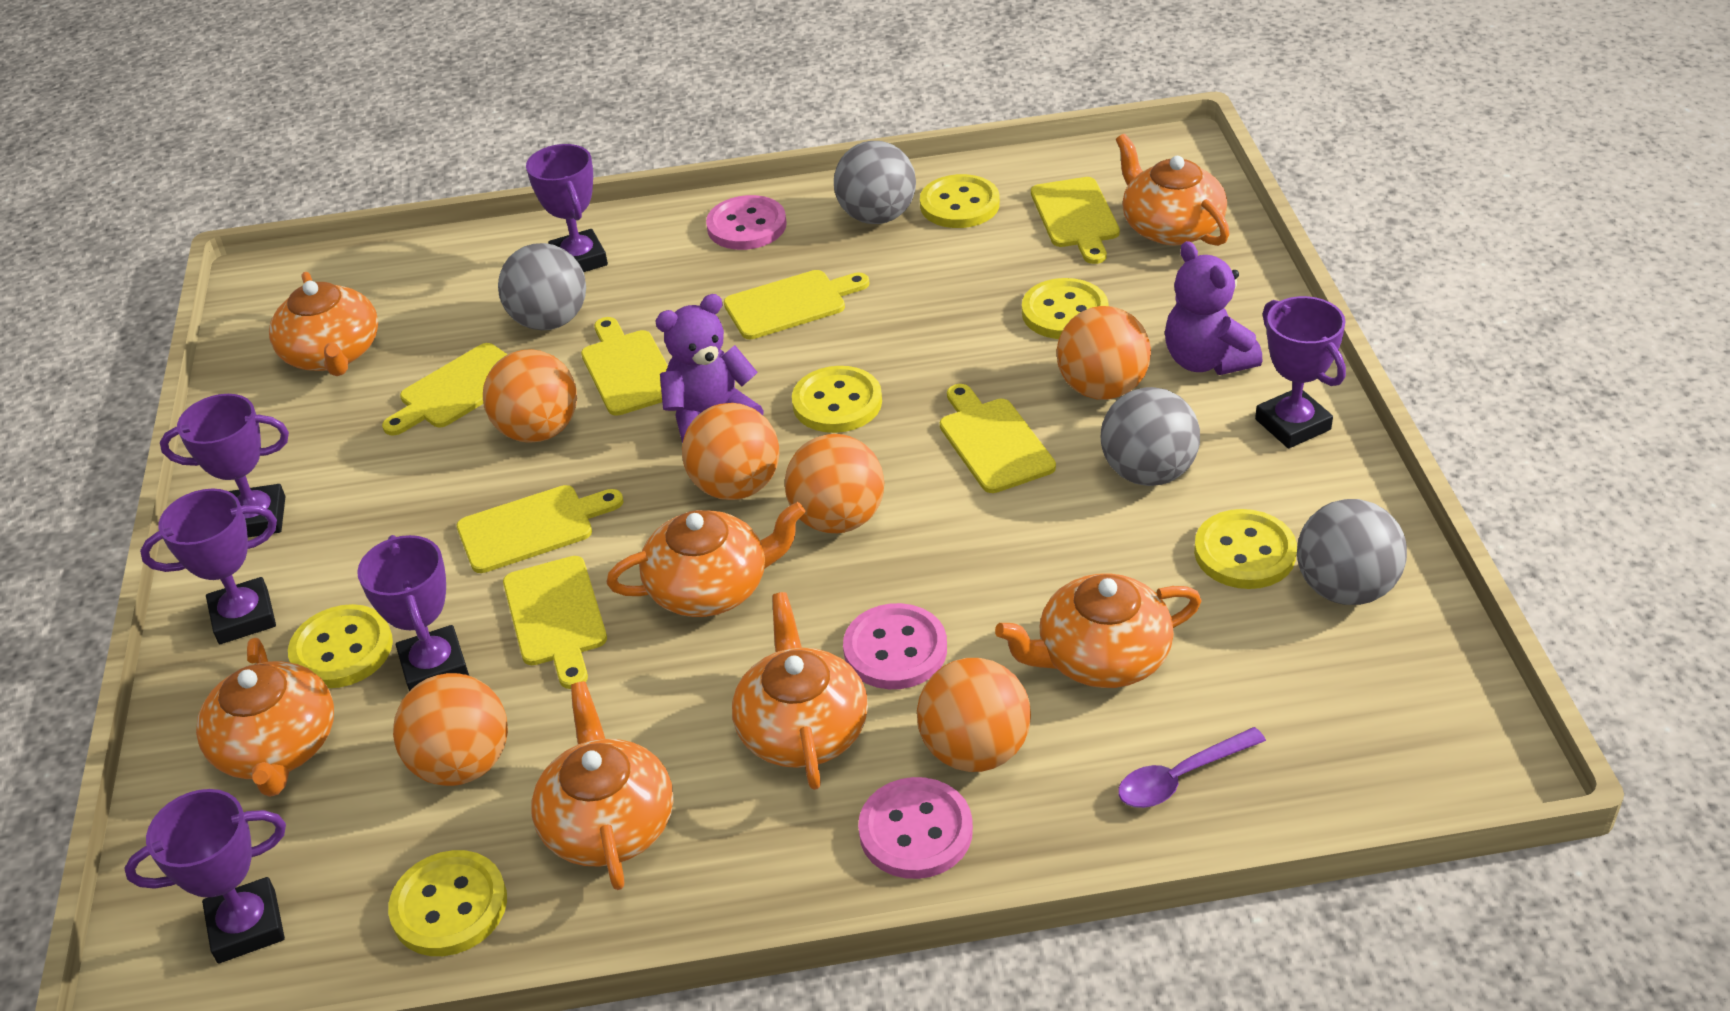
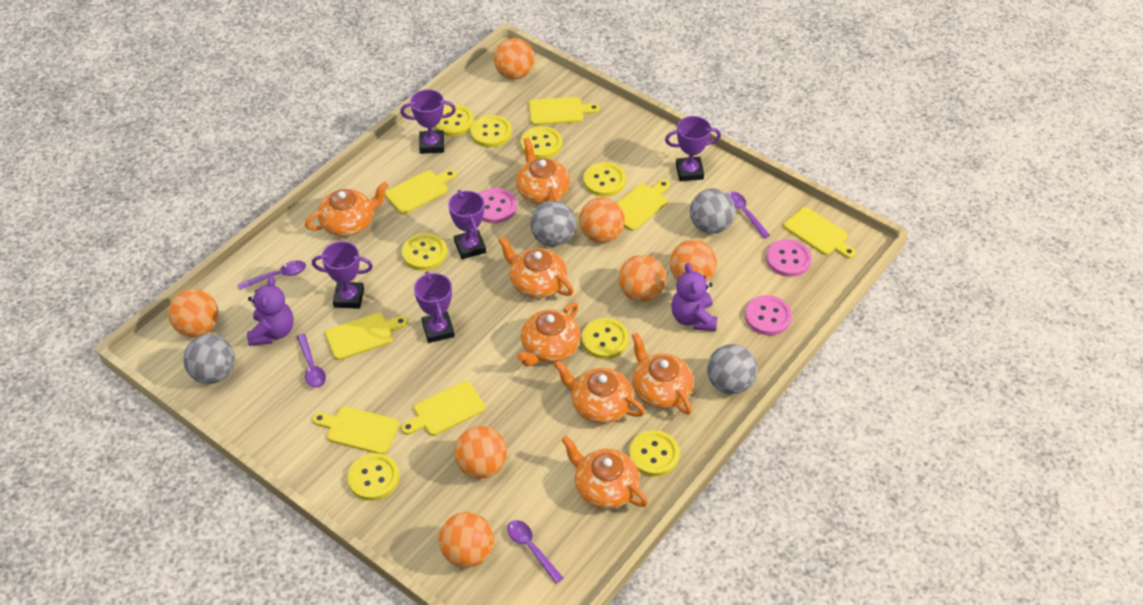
orange ball: 6 -> 7
purple spoon: 1 -> 4
purple trophy: 6 -> 5
yellow button: 6 -> 8

